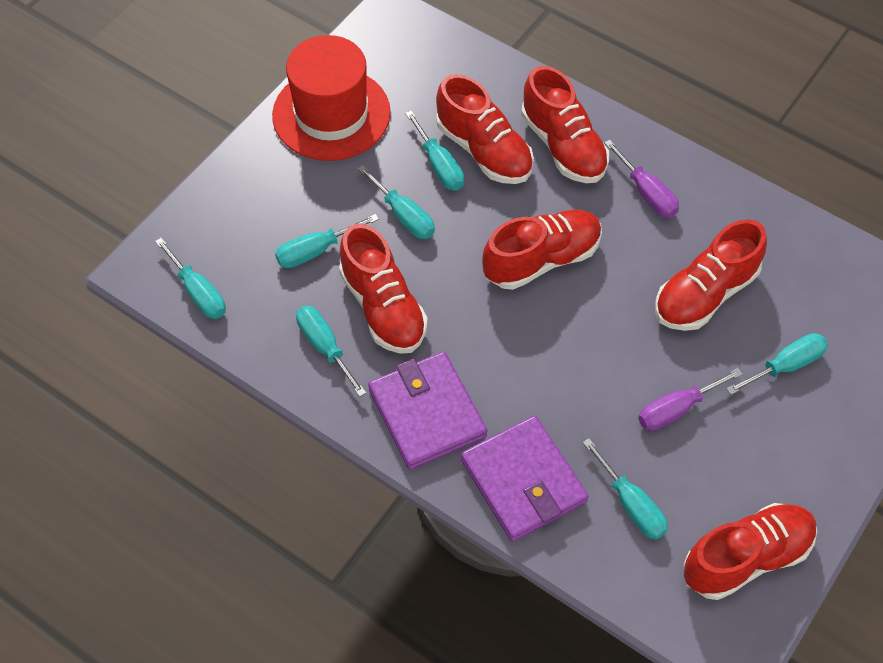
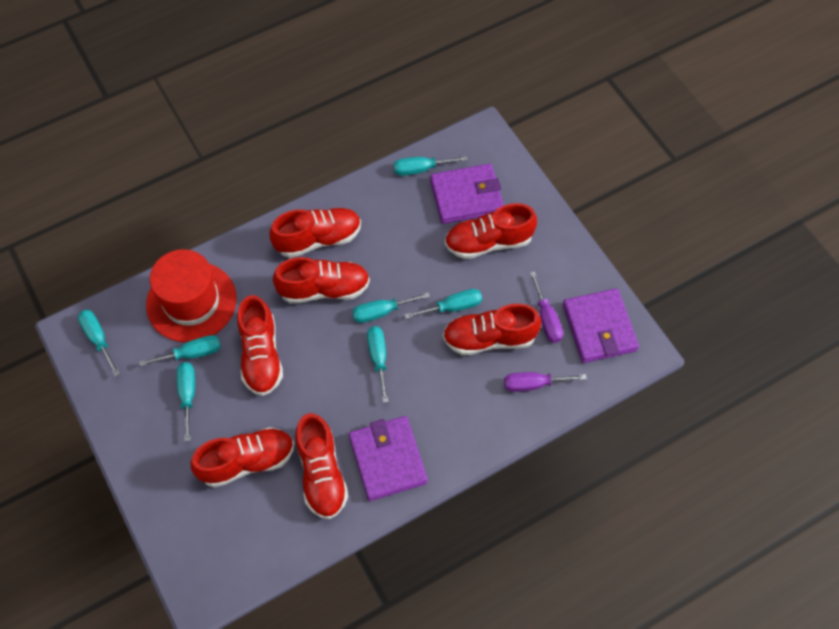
purple wallet: 2 -> 3
red shoe: 6 -> 7

